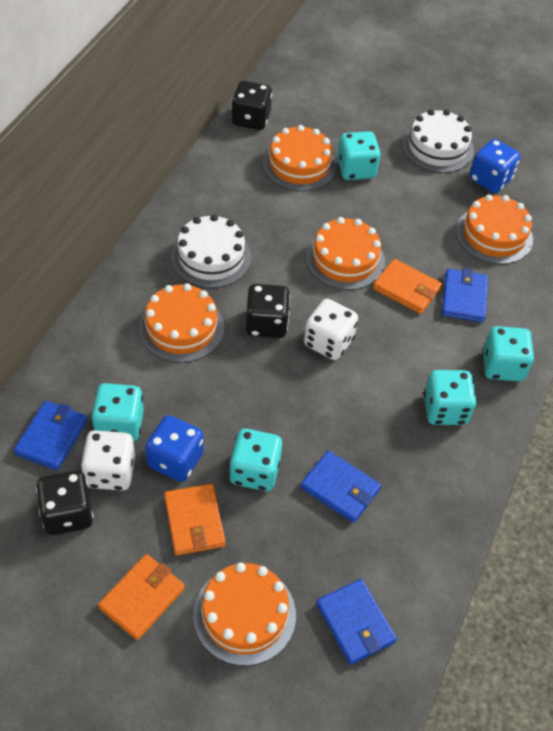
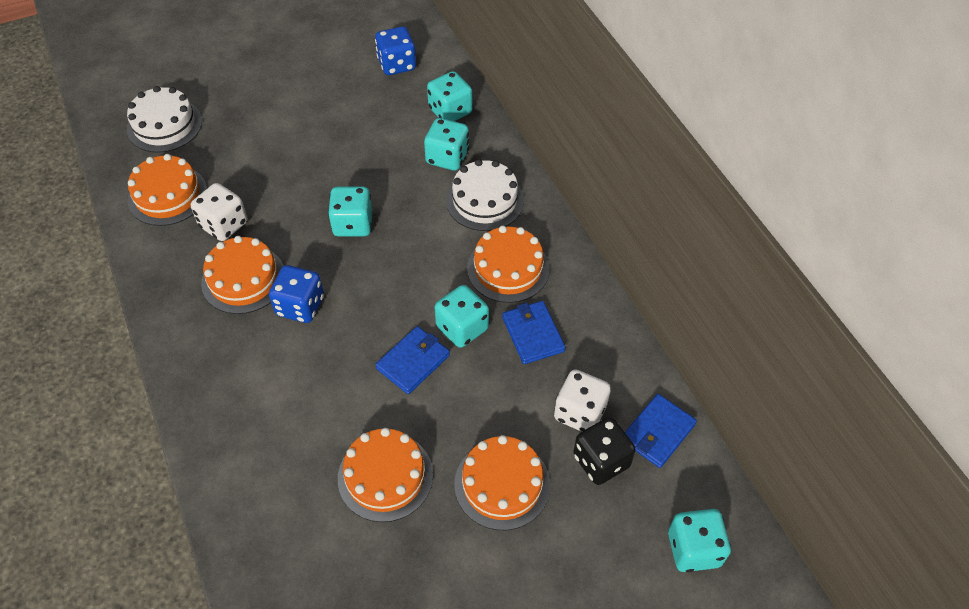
black dice: 3 -> 1
blue wallet: 4 -> 3
orange wallet: 3 -> 0

